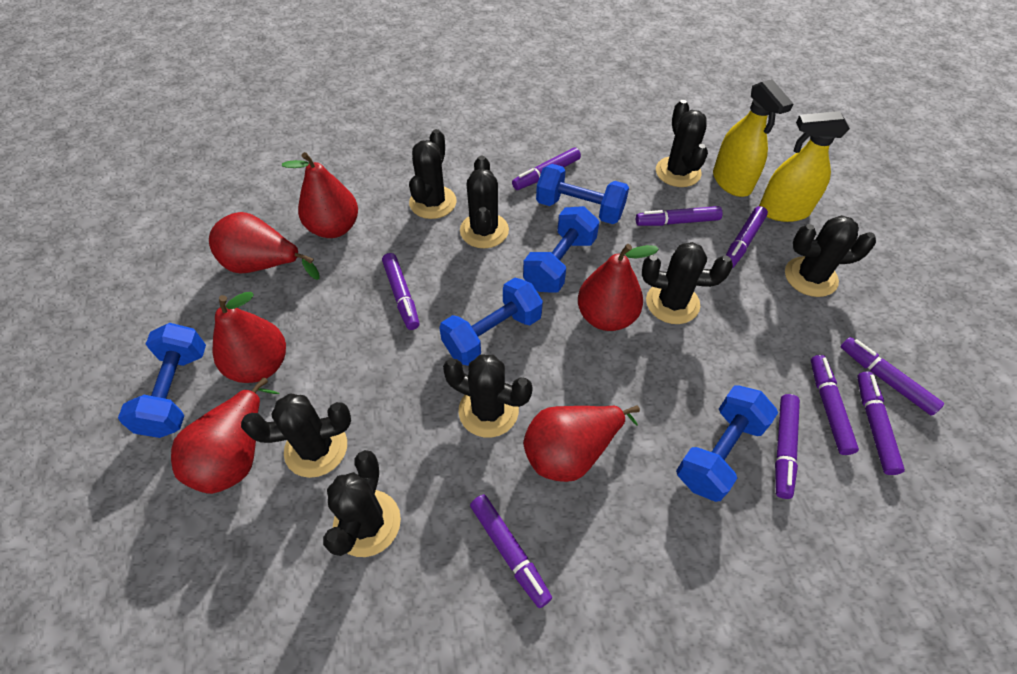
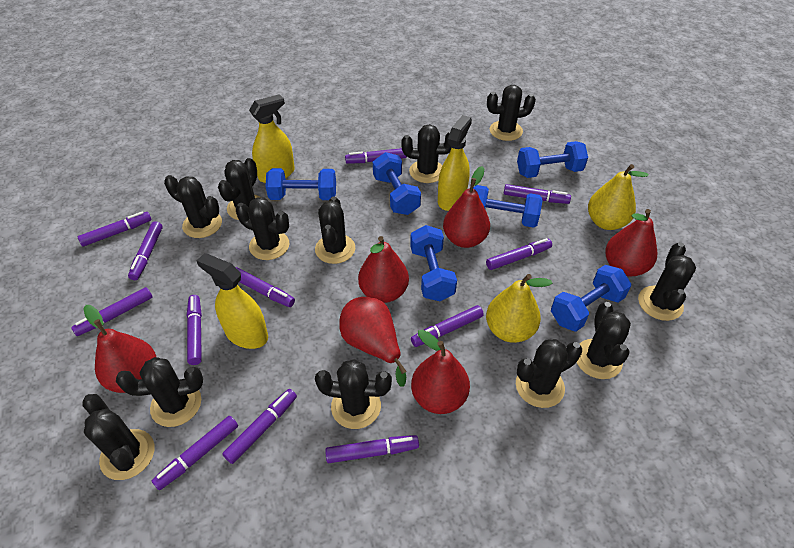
black cactus: 8 -> 12
blue dumbbell: 5 -> 6
purple marker: 9 -> 12
yellow pear: 0 -> 2
yellow spray bottle: 2 -> 3

